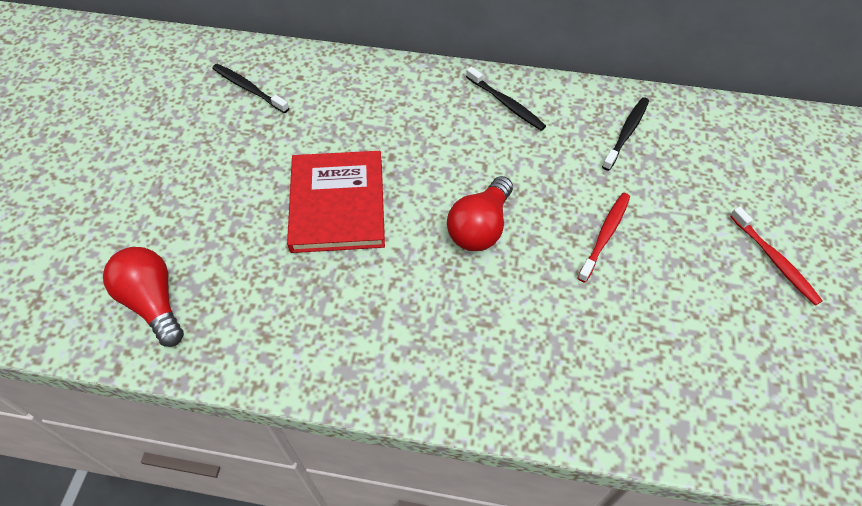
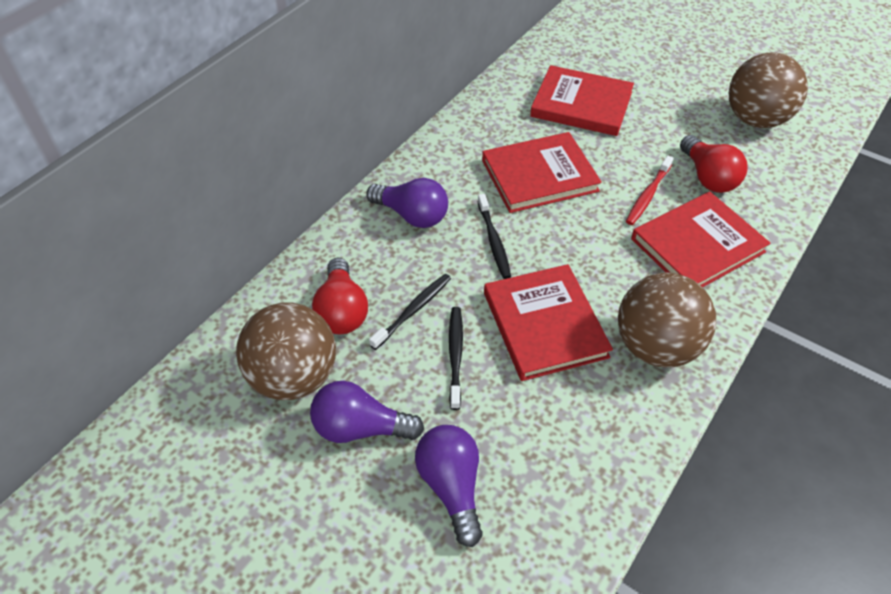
brown ball: 0 -> 3
purple light bulb: 0 -> 3
red book: 1 -> 4
red toothbrush: 2 -> 1

